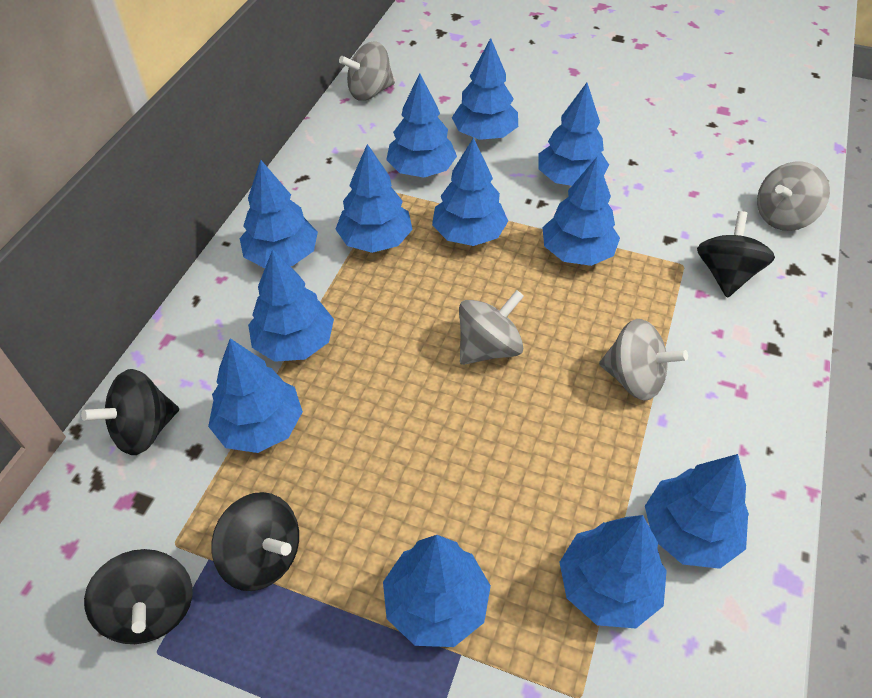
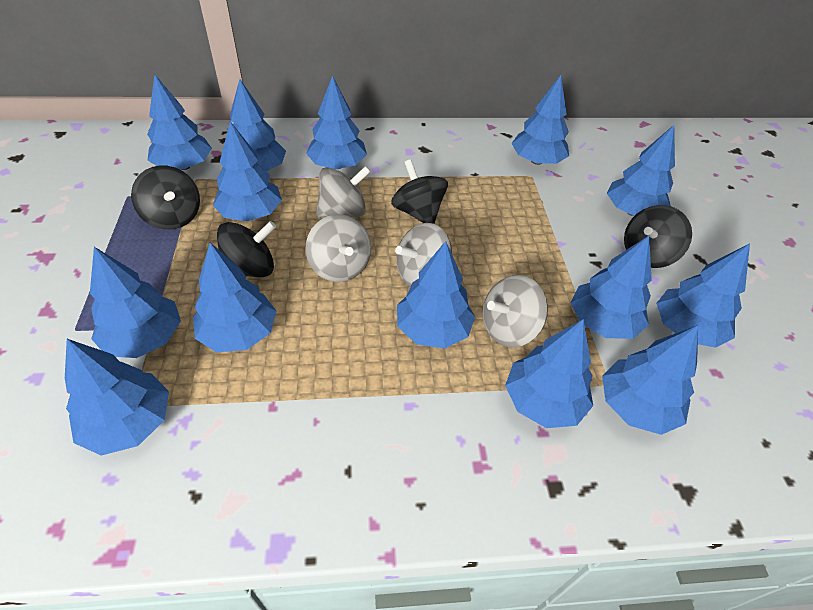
blue tree: 12 -> 14

